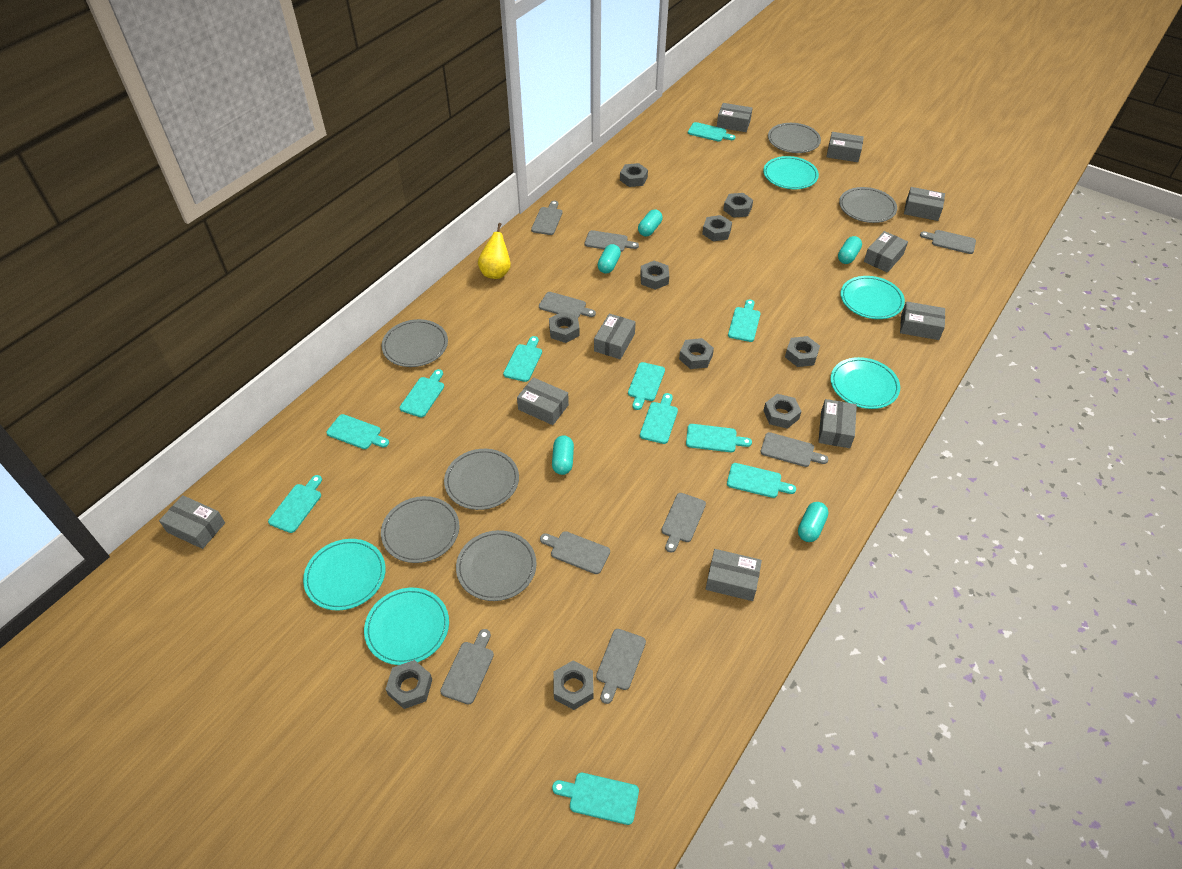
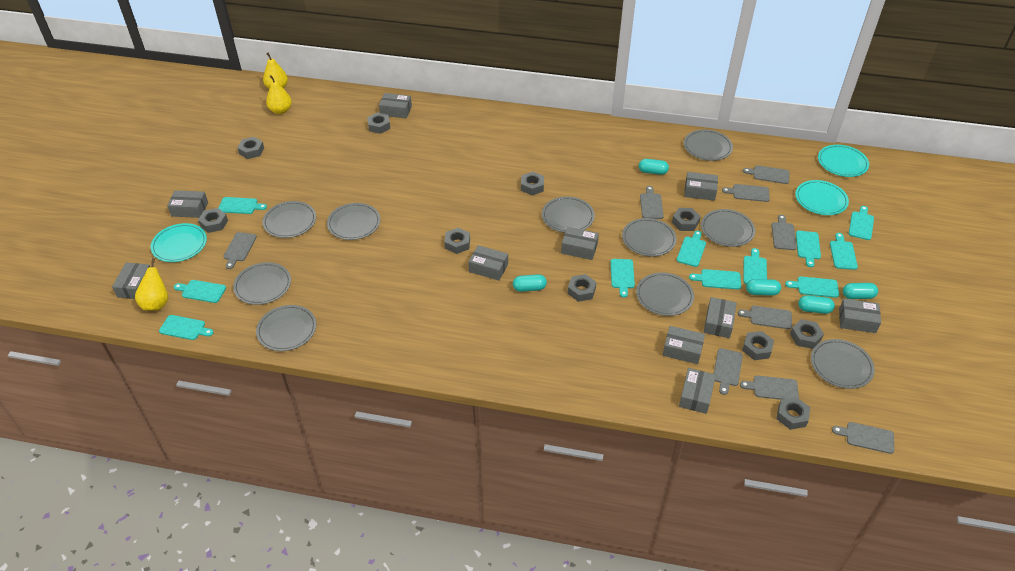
grey plate: 6 -> 10
turquoise plate: 5 -> 3
yellow pear: 1 -> 3

